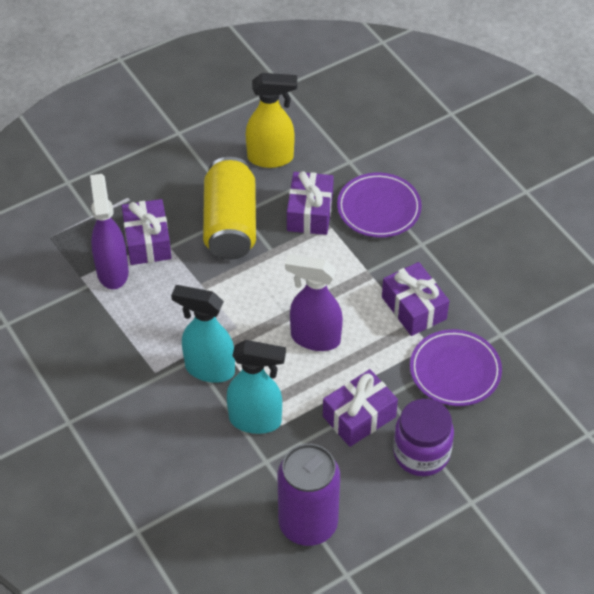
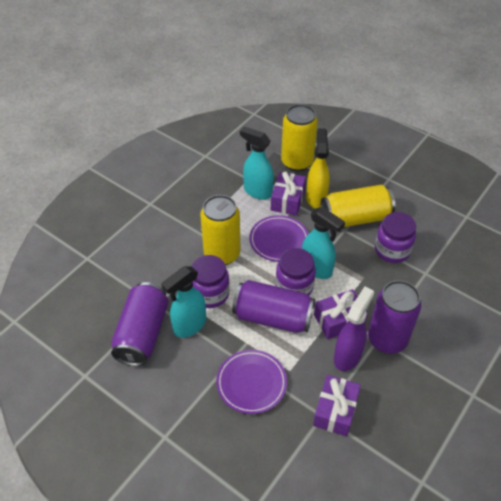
purple can: 1 -> 3
purple gift: 4 -> 3
purple jar: 1 -> 3
purple spray bottle: 2 -> 1
turquoise spray bottle: 2 -> 3
yellow can: 1 -> 3

